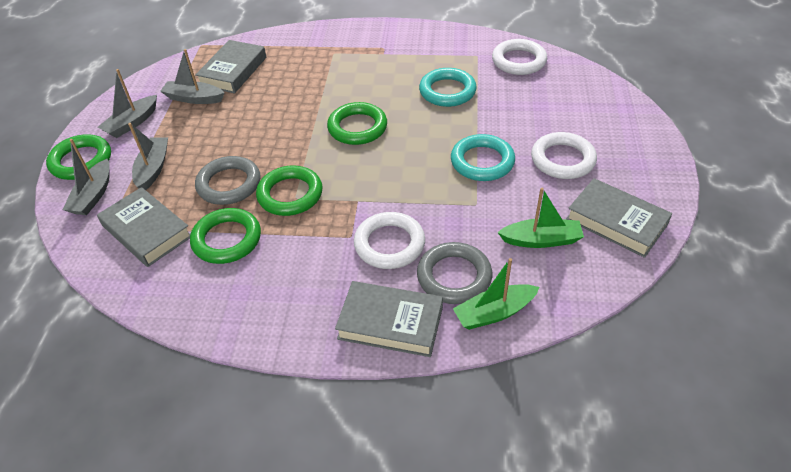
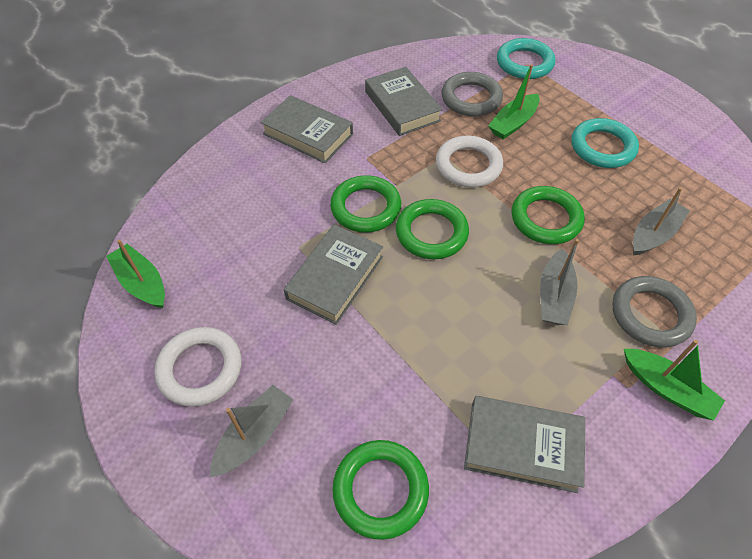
green boat: 2 -> 3
grey boat: 4 -> 3
white ring: 3 -> 2

